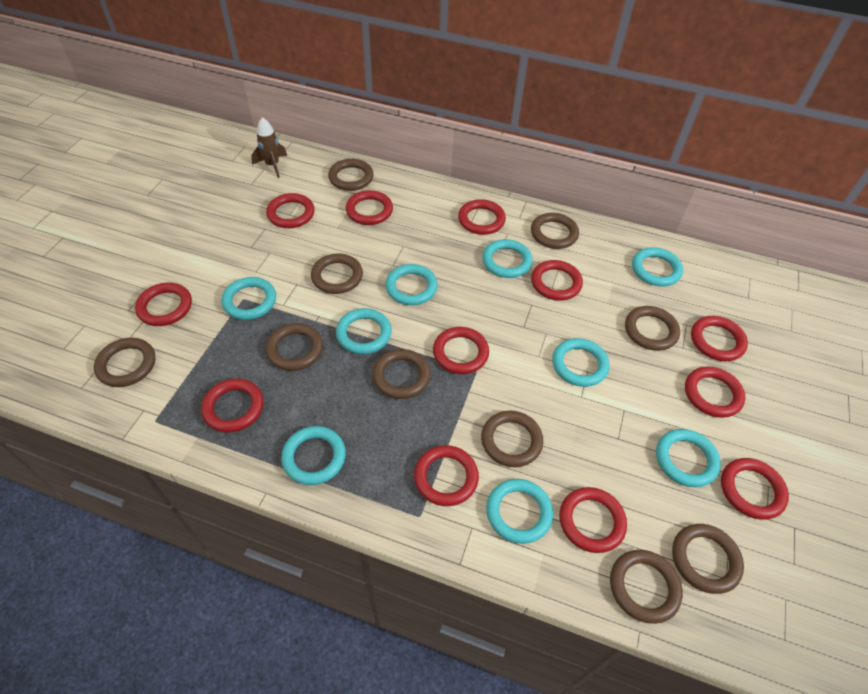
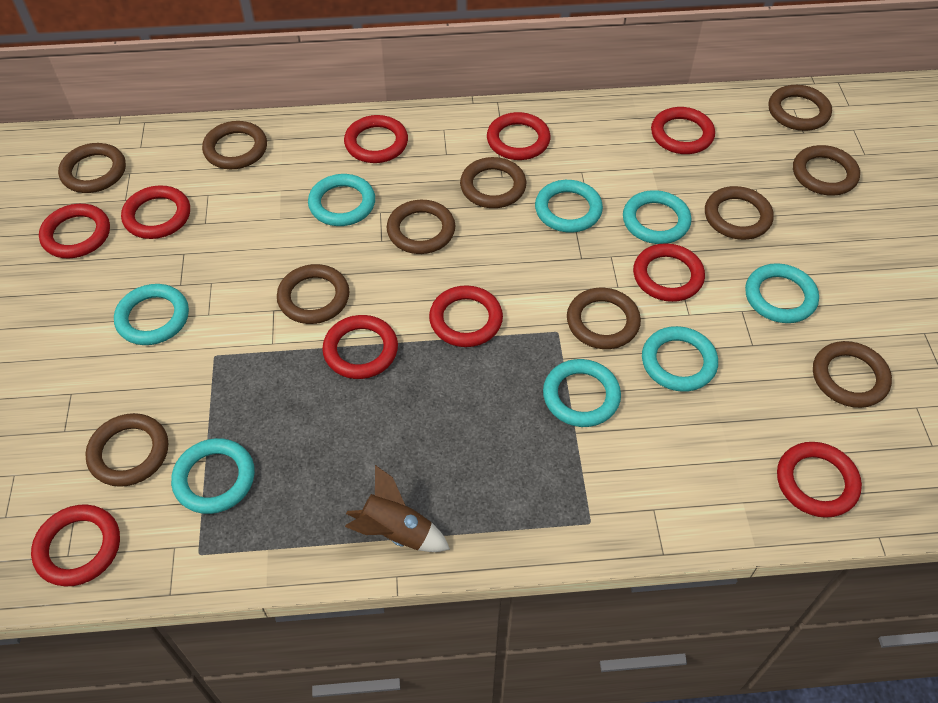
brown ring: 10 -> 11
red ring: 12 -> 10
turquoise ring: 9 -> 8

